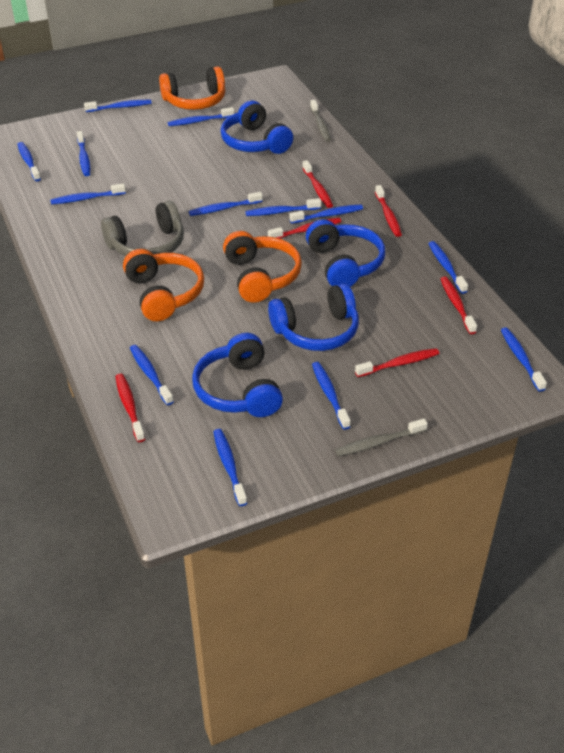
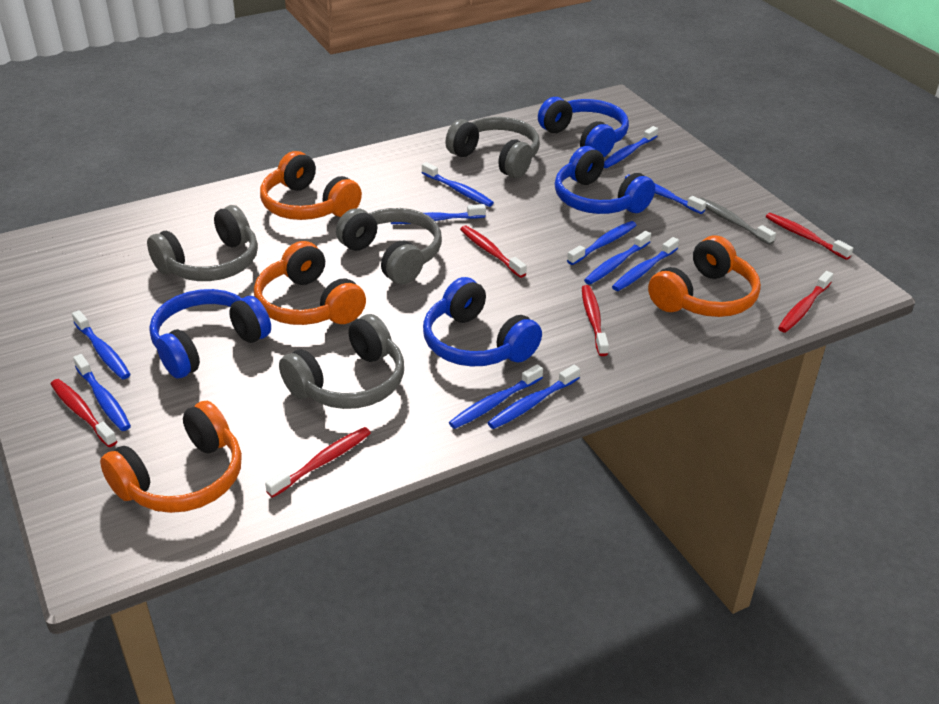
blue toothbrush: 13 -> 11
grey headphones: 1 -> 4
grey toothbrush: 2 -> 1
orange headphones: 3 -> 4

